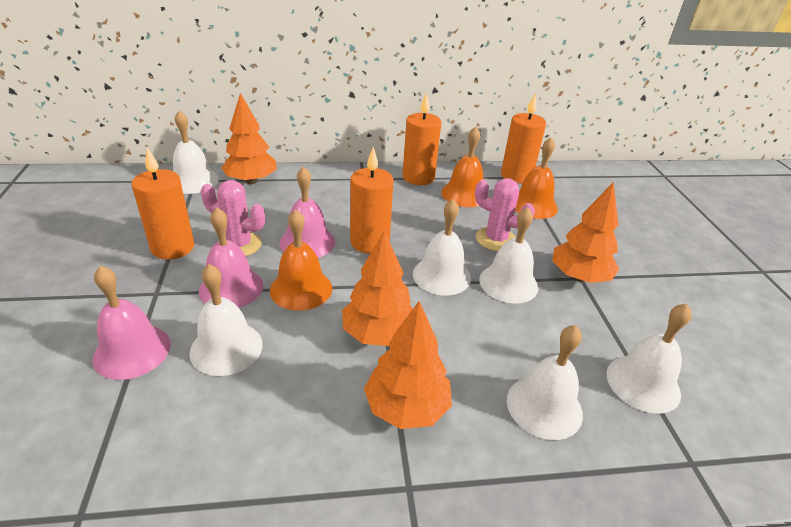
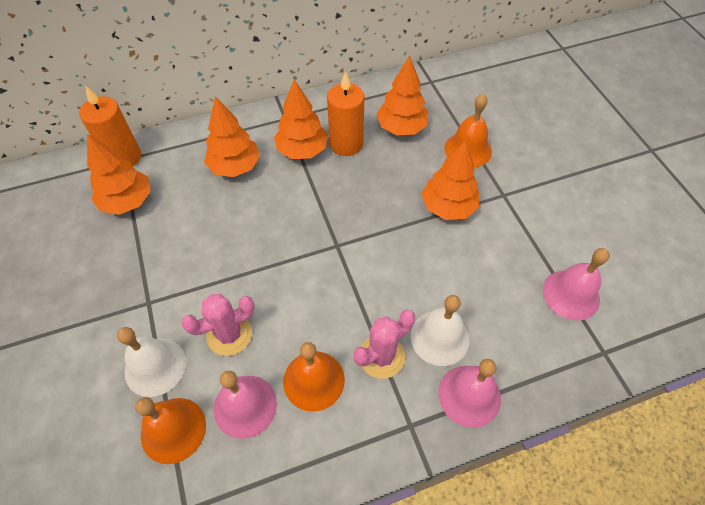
orange candle: 4 -> 2
orange tree: 4 -> 5
white bell: 6 -> 2

